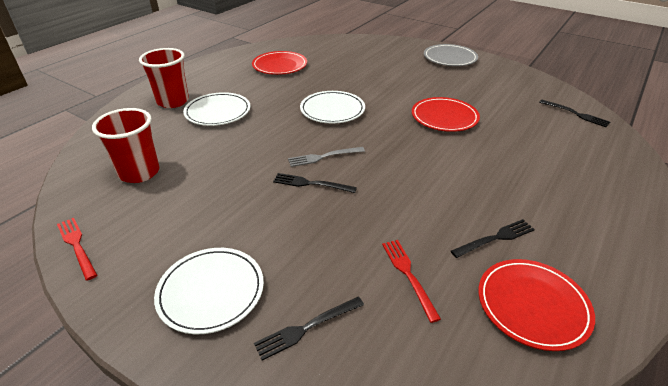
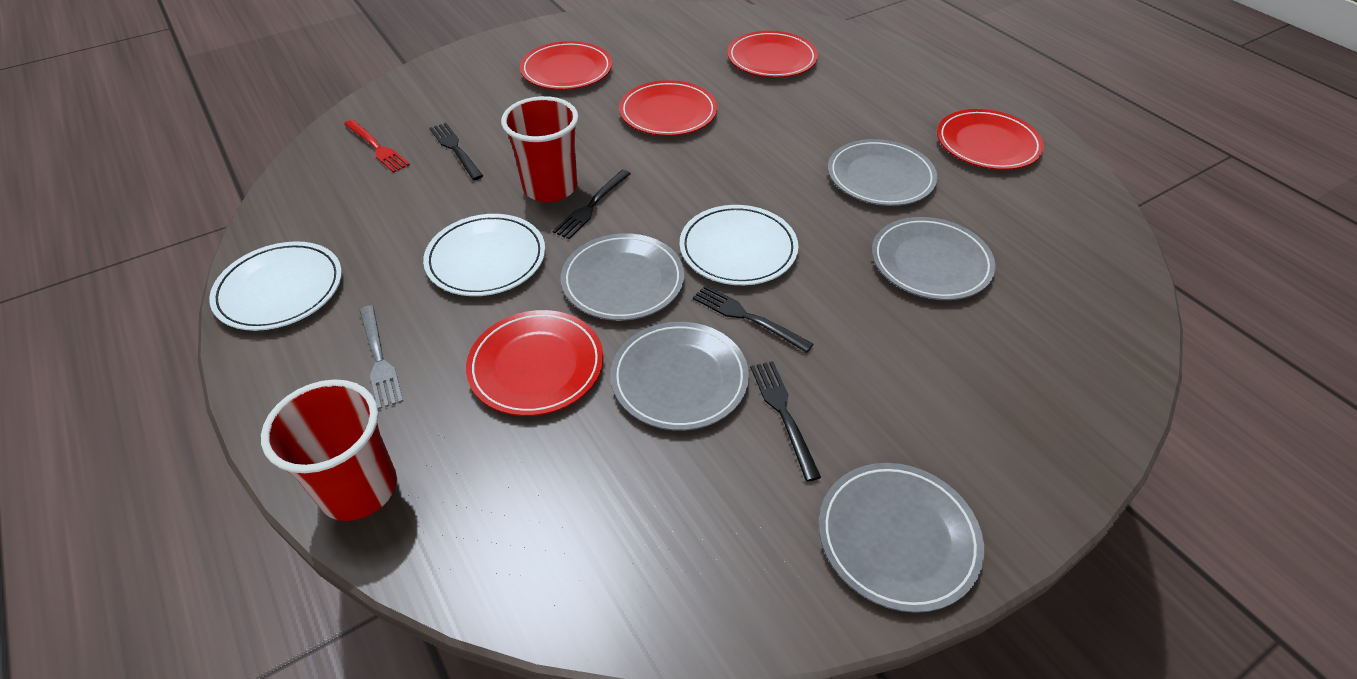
grey plate: 1 -> 5
red fork: 2 -> 1
red plate: 3 -> 5

